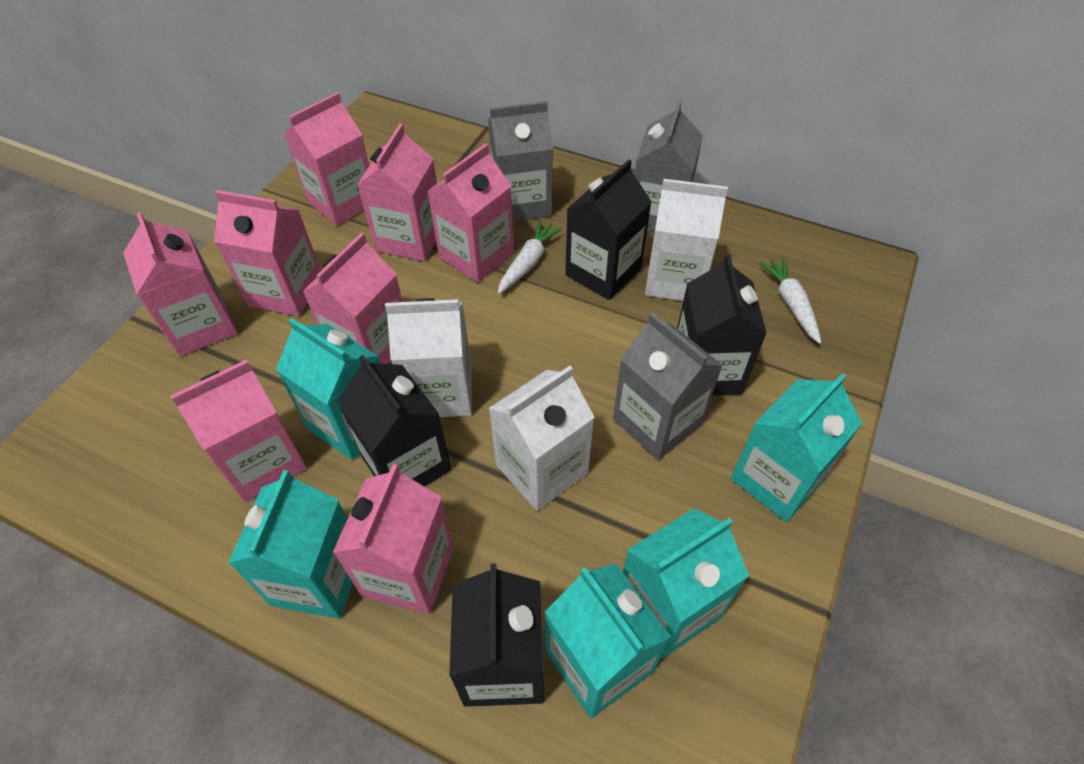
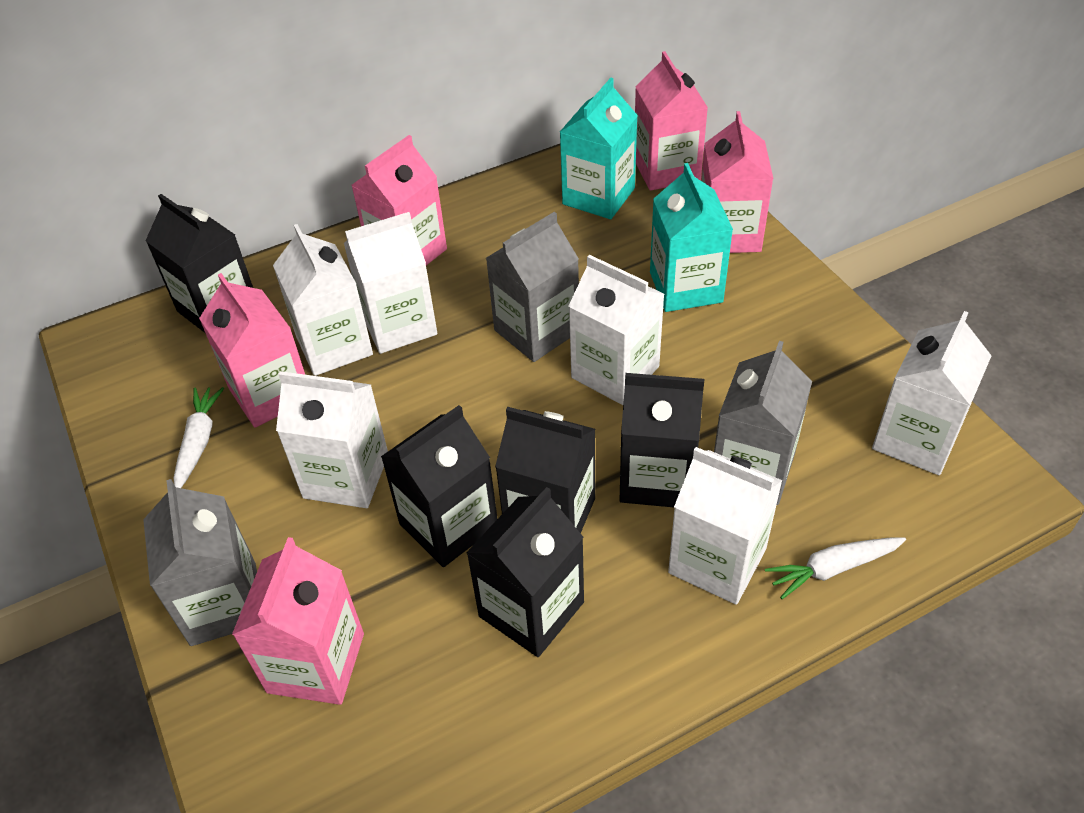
black carton: 4 -> 5
pink carton: 8 -> 5
turquoise carton: 5 -> 2
white carton: 3 -> 6

